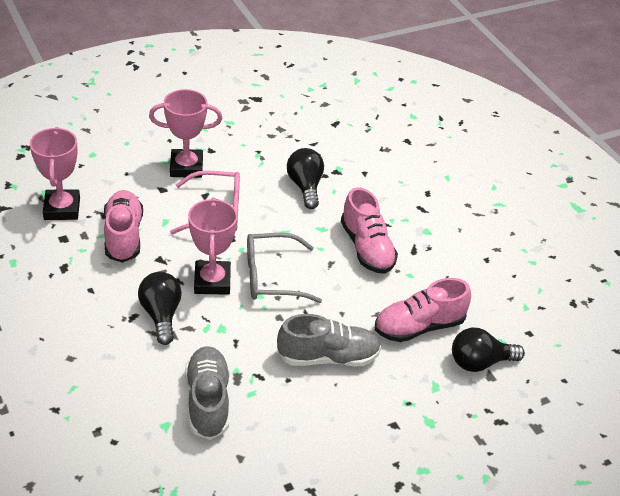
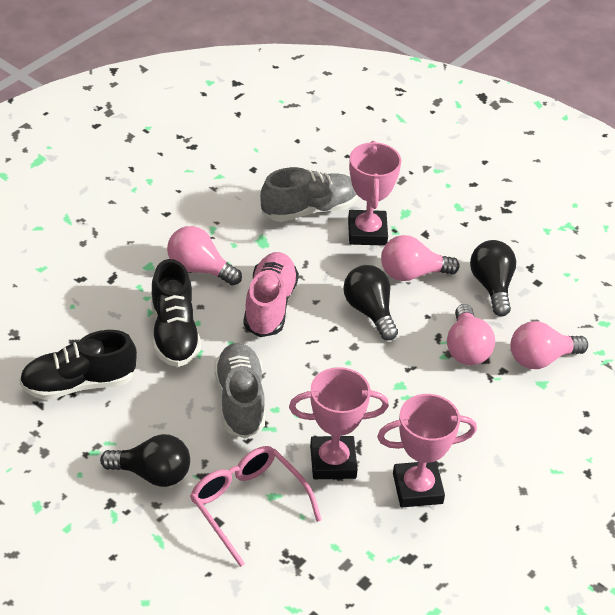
black shoe: 0 -> 2
grey glasses: 1 -> 0
pink light bulb: 0 -> 4
pink shoe: 3 -> 1

